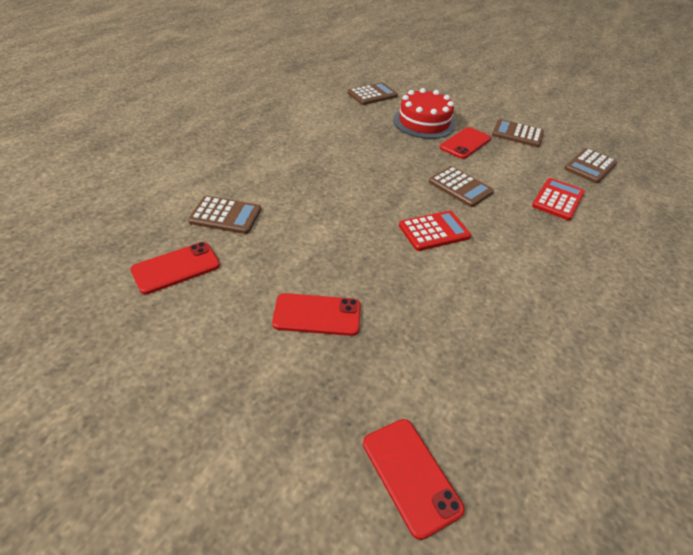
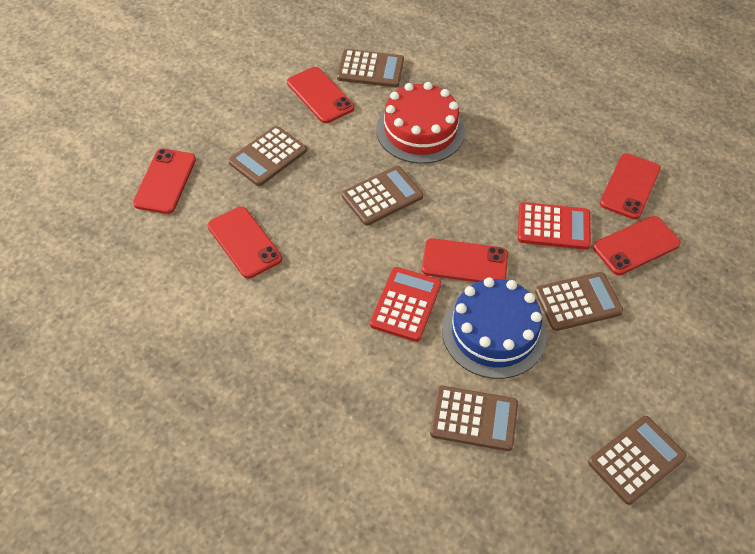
blue cake: 0 -> 1
brown calculator: 5 -> 6
red phone: 4 -> 6

